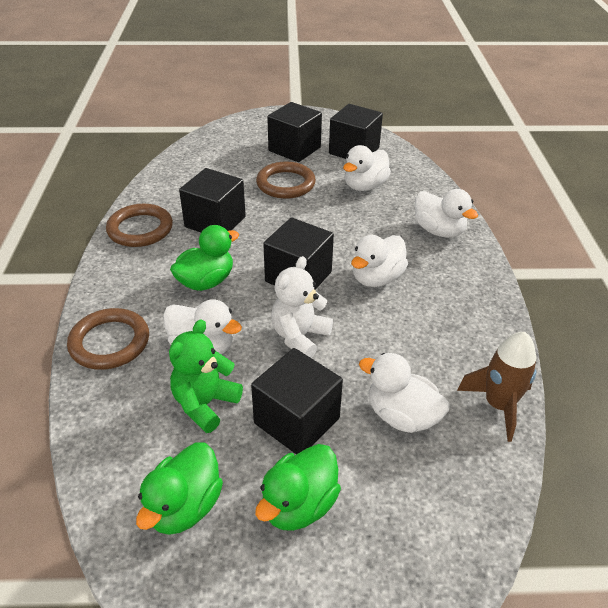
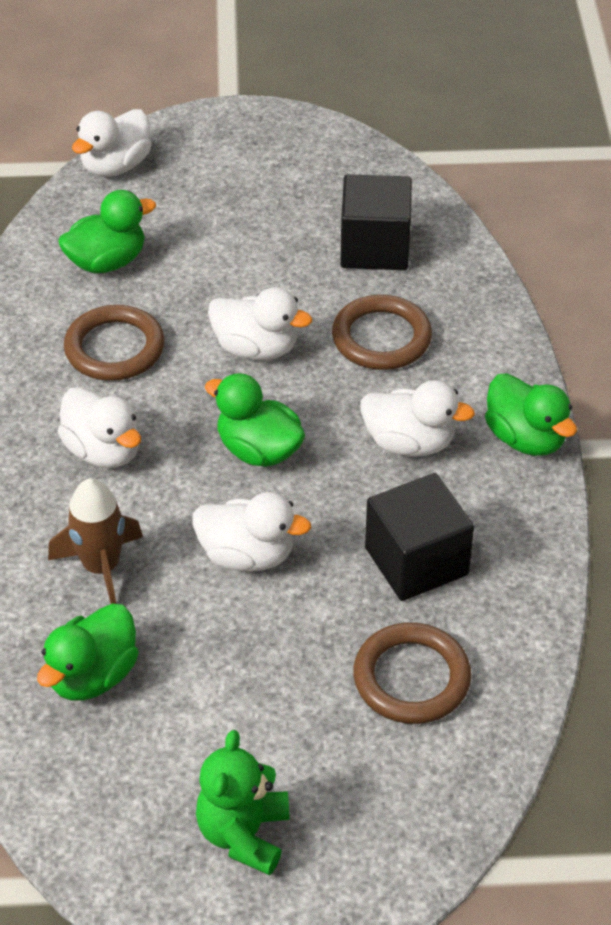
black cube: 5 -> 2
green duck: 3 -> 4
white teddy bear: 1 -> 0

